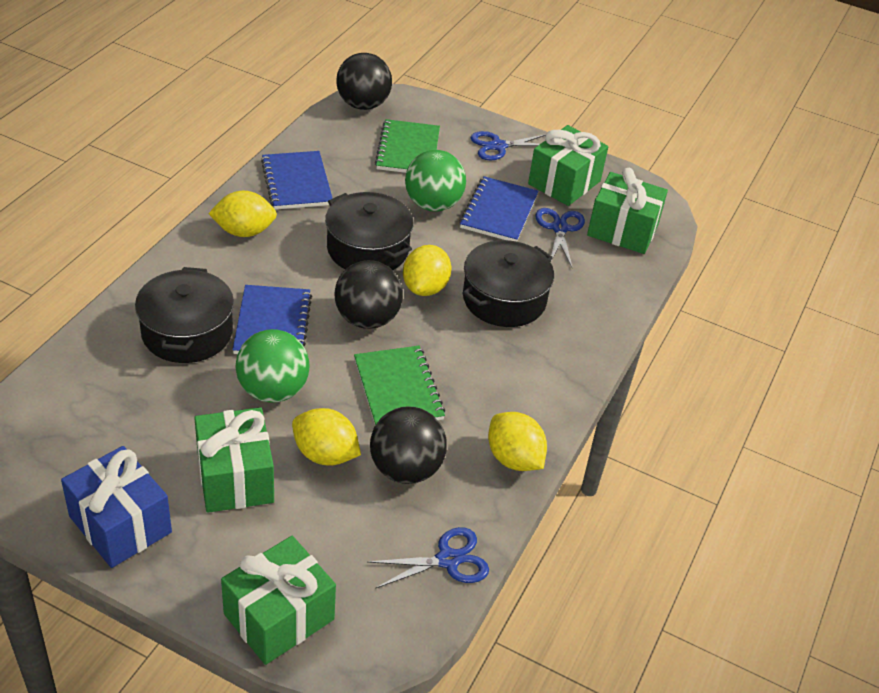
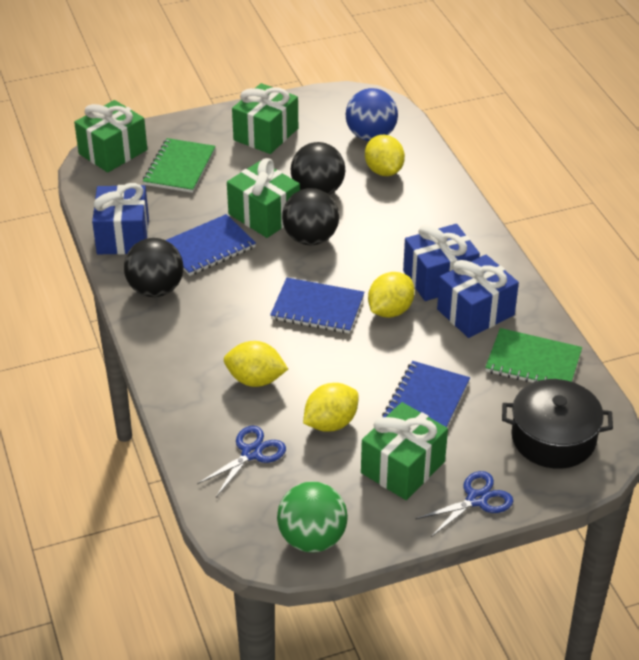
black pot: 3 -> 1
blue ball: 0 -> 1
blue gift: 1 -> 3
blue scissors: 3 -> 2
green ball: 2 -> 1

